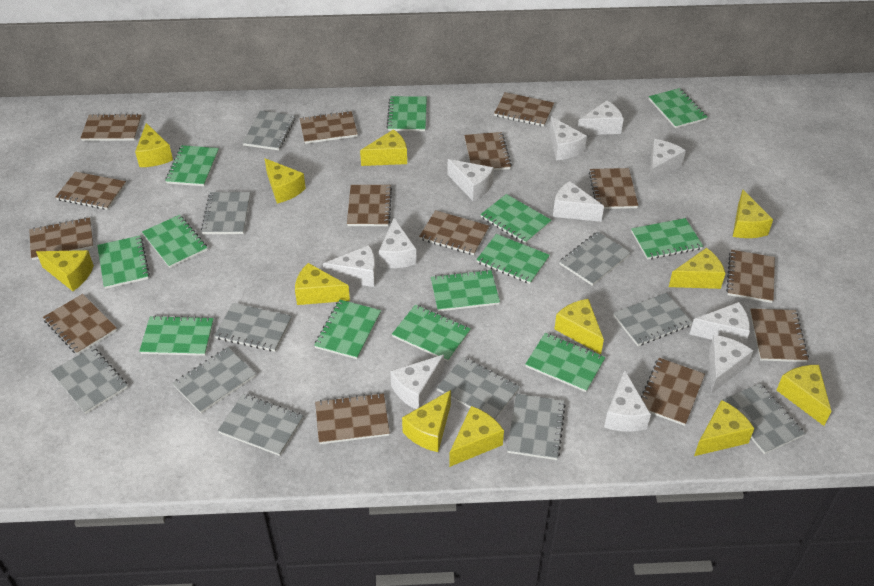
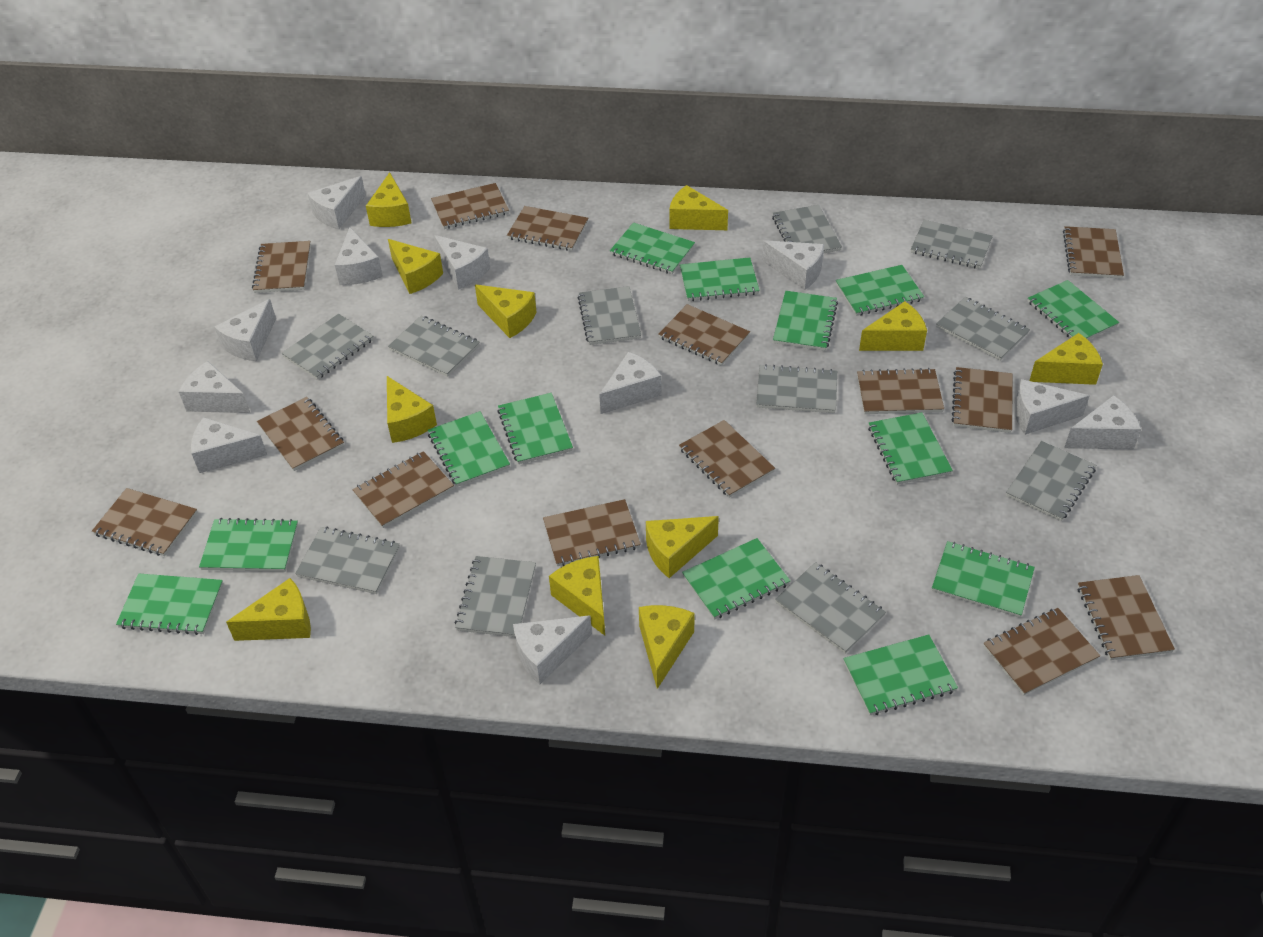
yellow cheese: 12 -> 11

